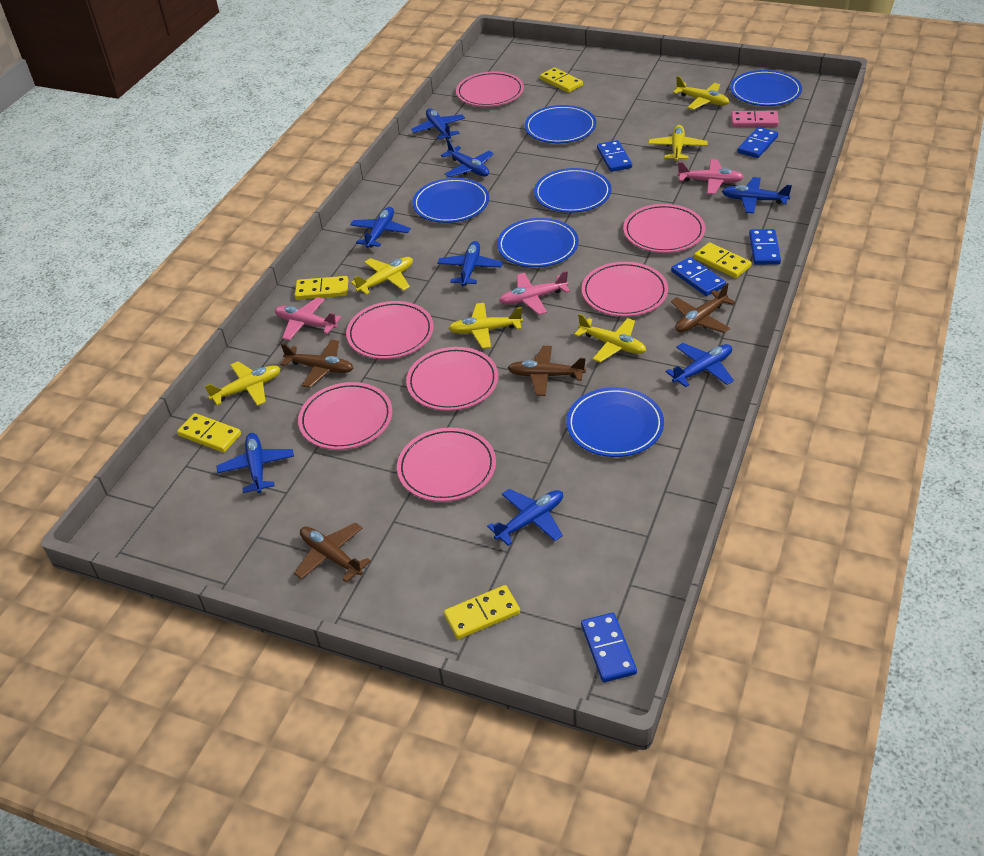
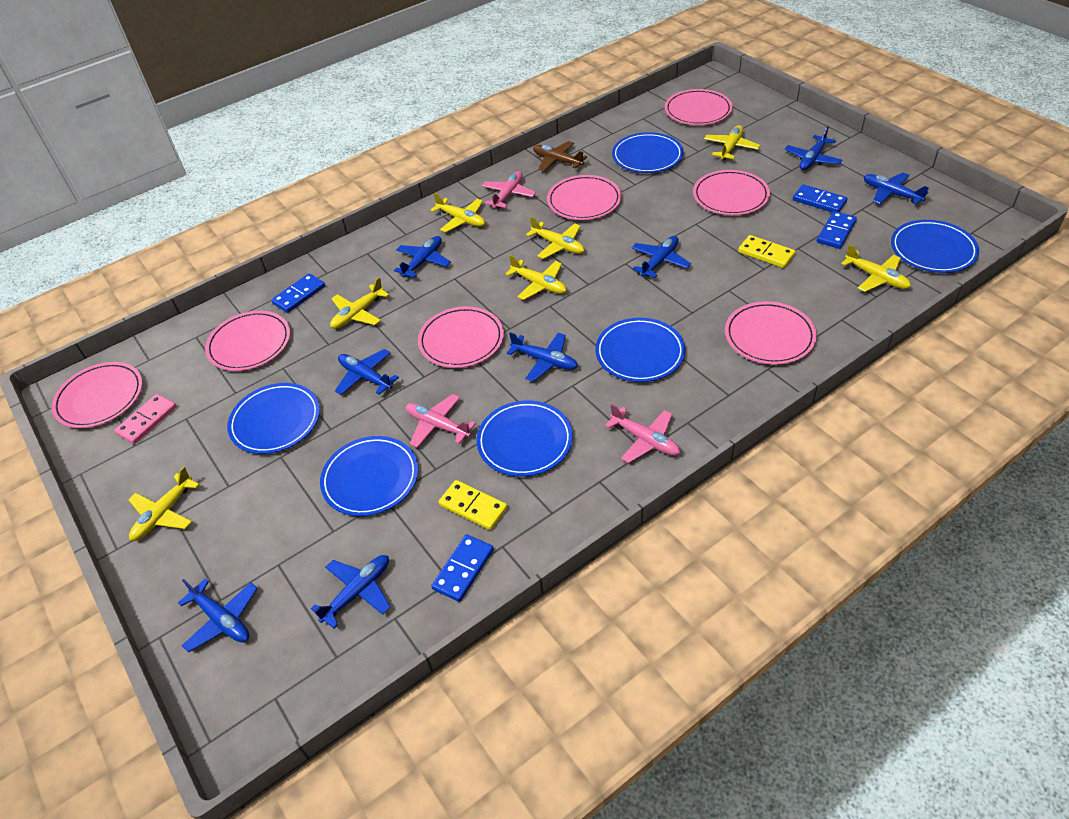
blue domino: 5 -> 4
brown plane: 4 -> 1
yellow domino: 5 -> 2
yellow plane: 6 -> 7

